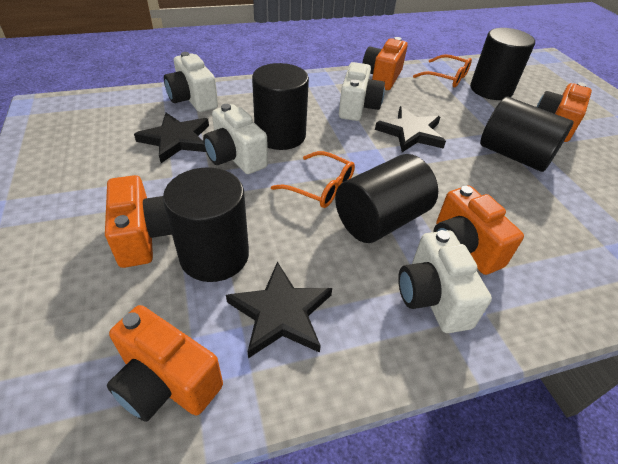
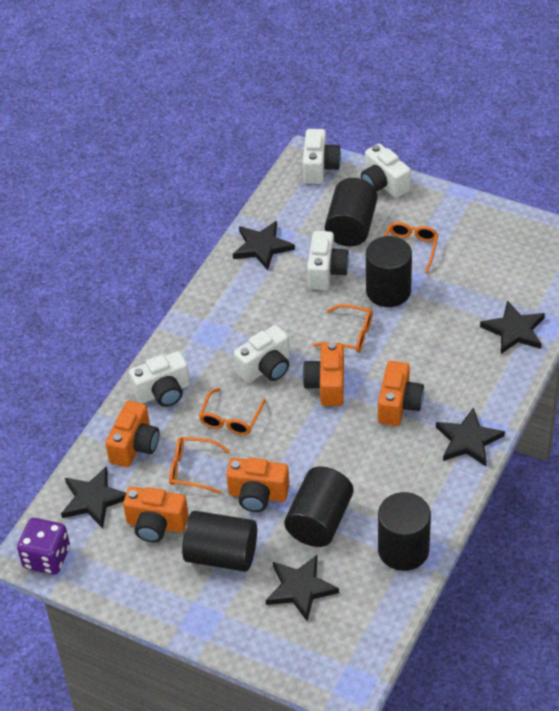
black star: 3 -> 5
orange glasses: 2 -> 4
purple dice: 0 -> 1
white camera: 4 -> 5

